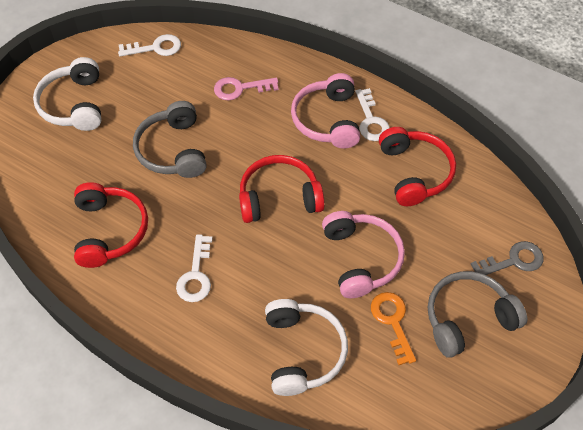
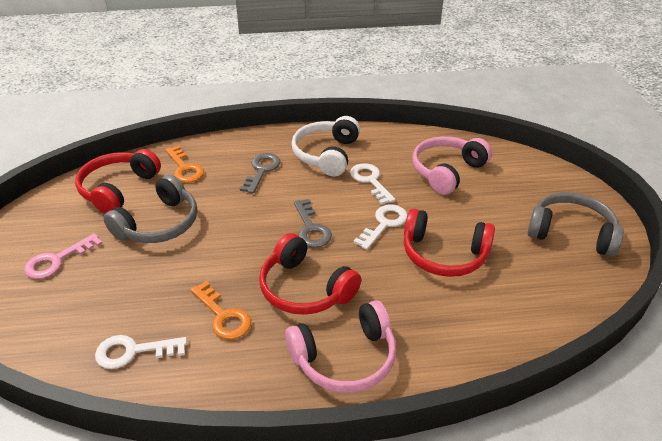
grey key: 1 -> 2
orange key: 1 -> 2
white headphones: 2 -> 1

